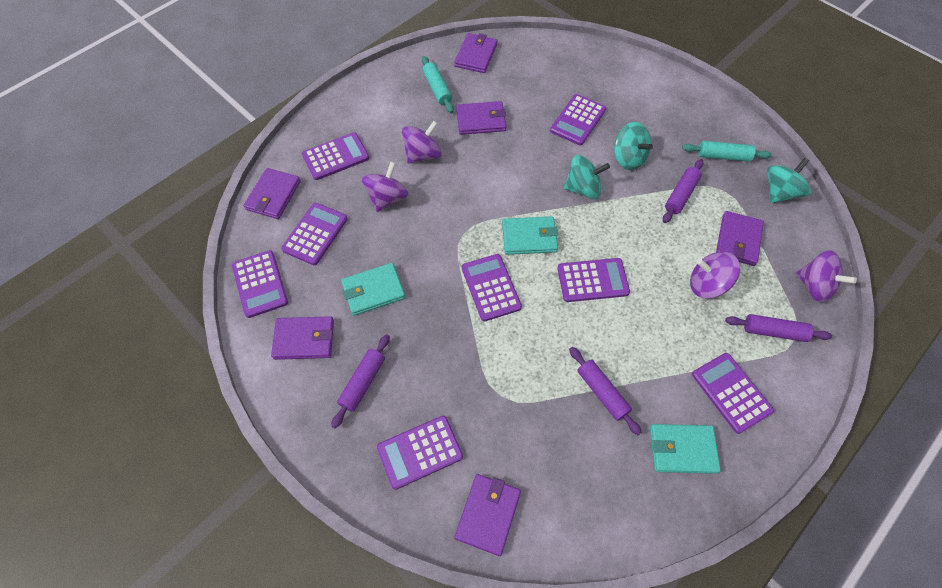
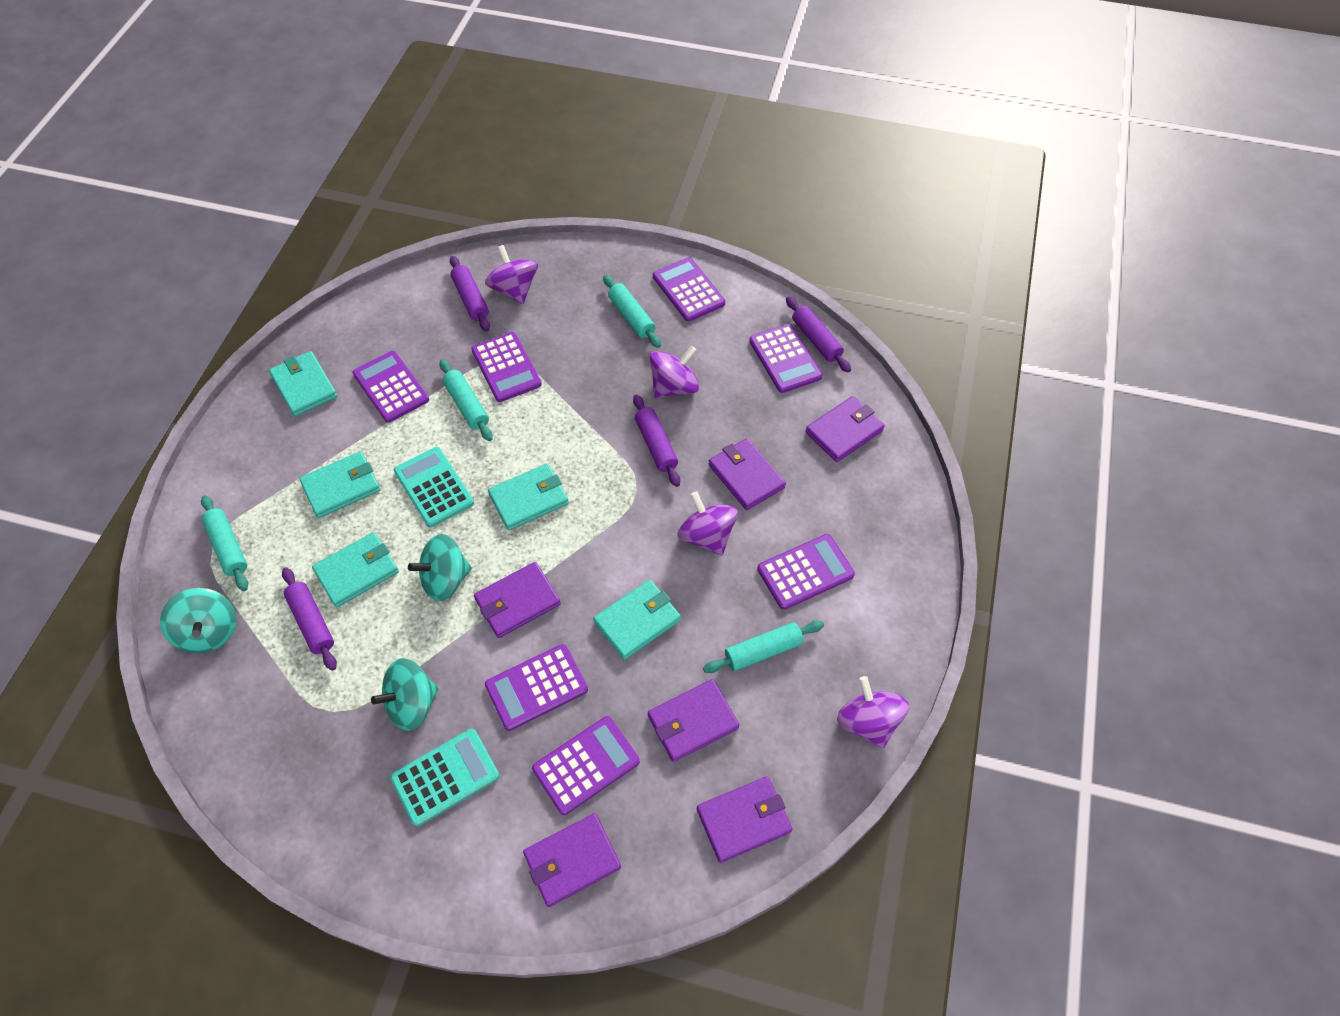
purple calculator: 8 -> 7
turquoise calculator: 0 -> 2
turquoise rolling pin: 2 -> 4
turquoise wallet: 3 -> 5

